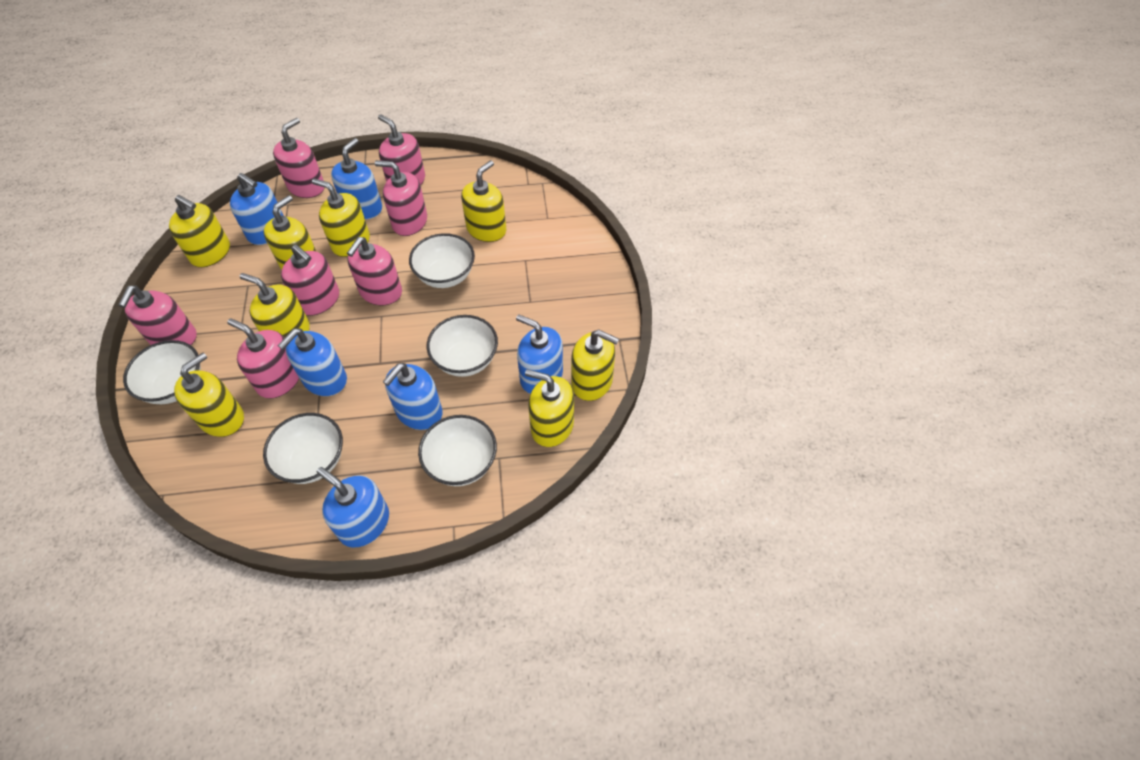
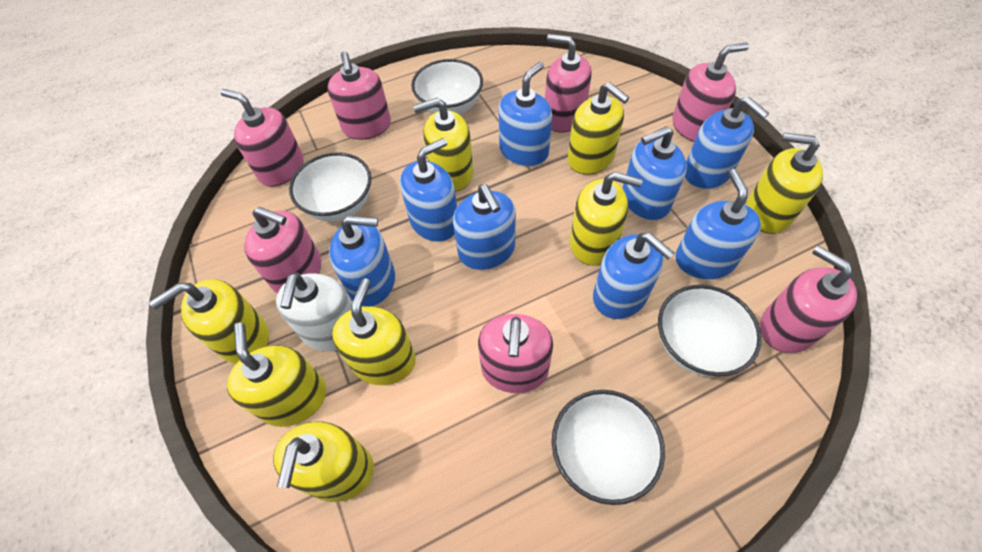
blue soap dispenser: 6 -> 8
white bowl: 5 -> 4
white soap dispenser: 0 -> 1

